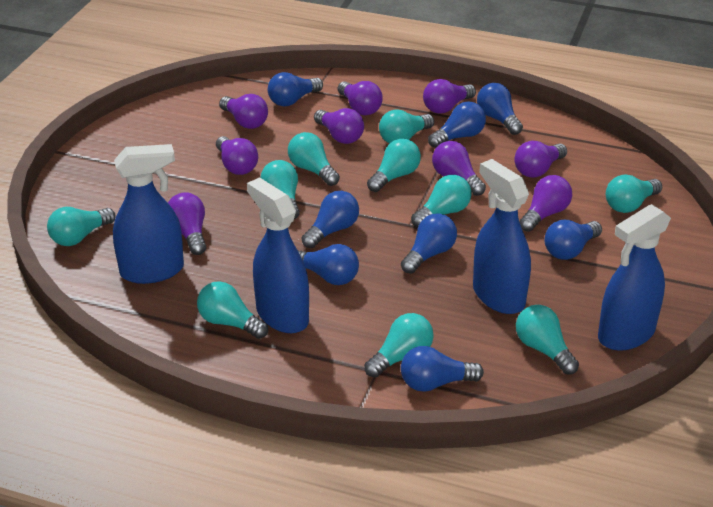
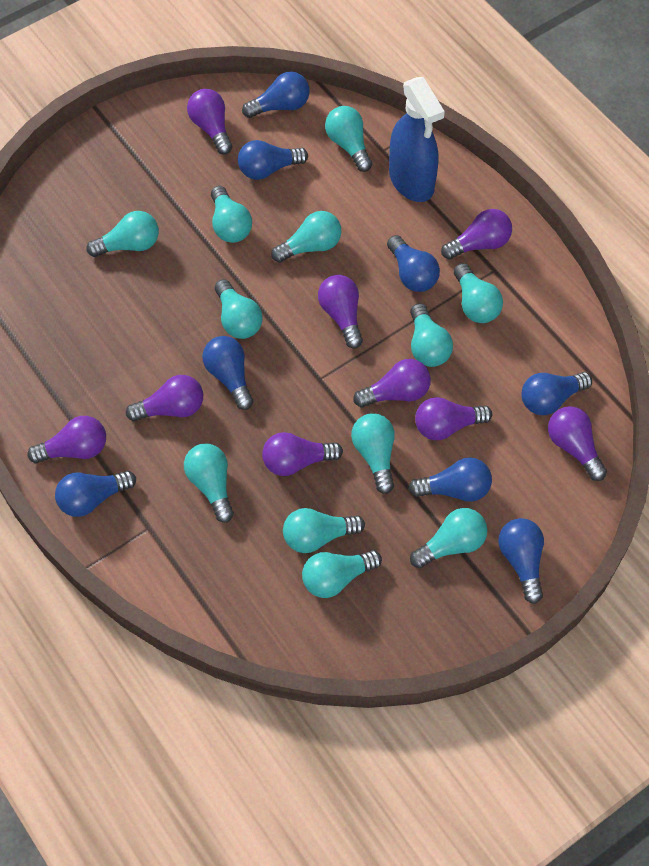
blue spray bottle: 4 -> 1
turquoise light bulb: 10 -> 12

